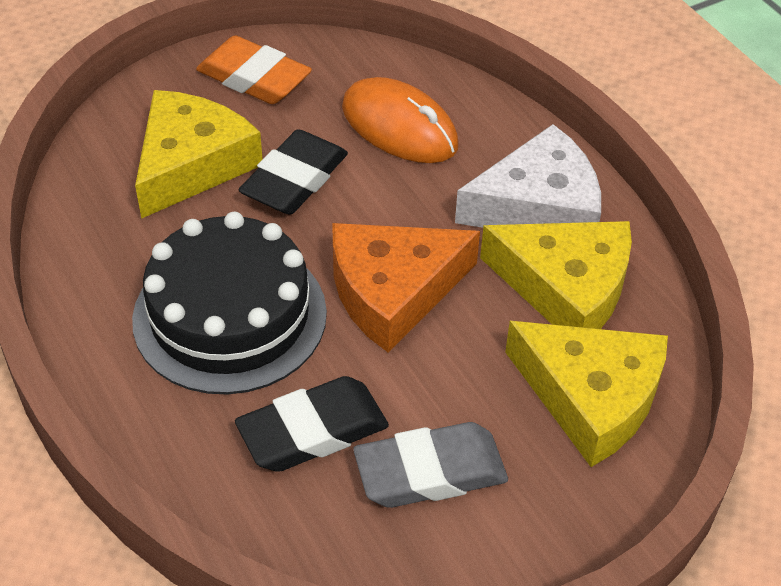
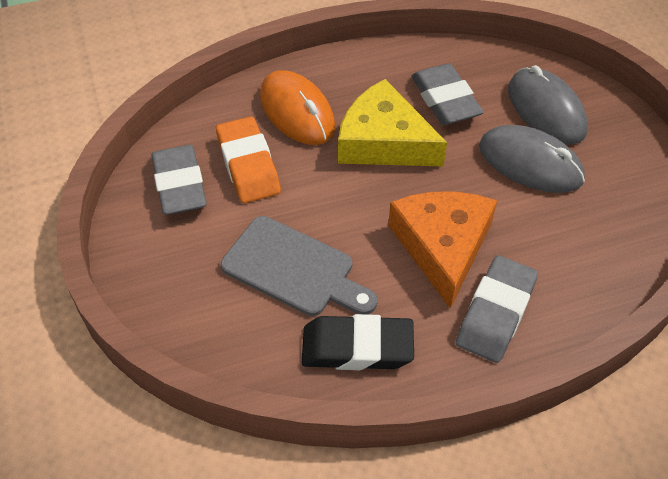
black cake: 1 -> 0
black eraser: 2 -> 1
grey cutting board: 0 -> 1
grey eraser: 1 -> 3
grey mouse: 0 -> 2
white cheese: 1 -> 0
yellow cheese: 3 -> 1

